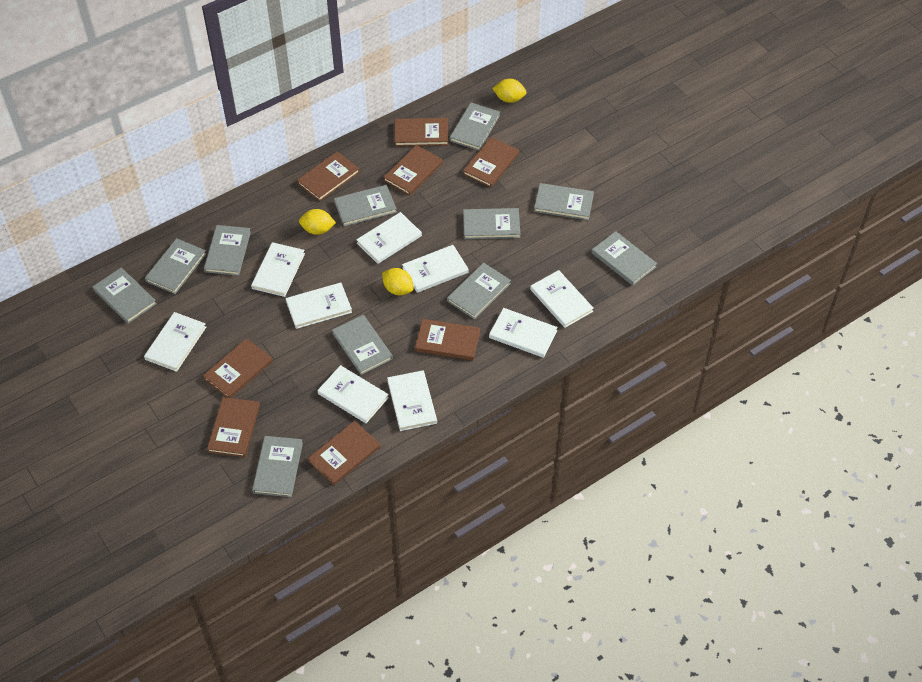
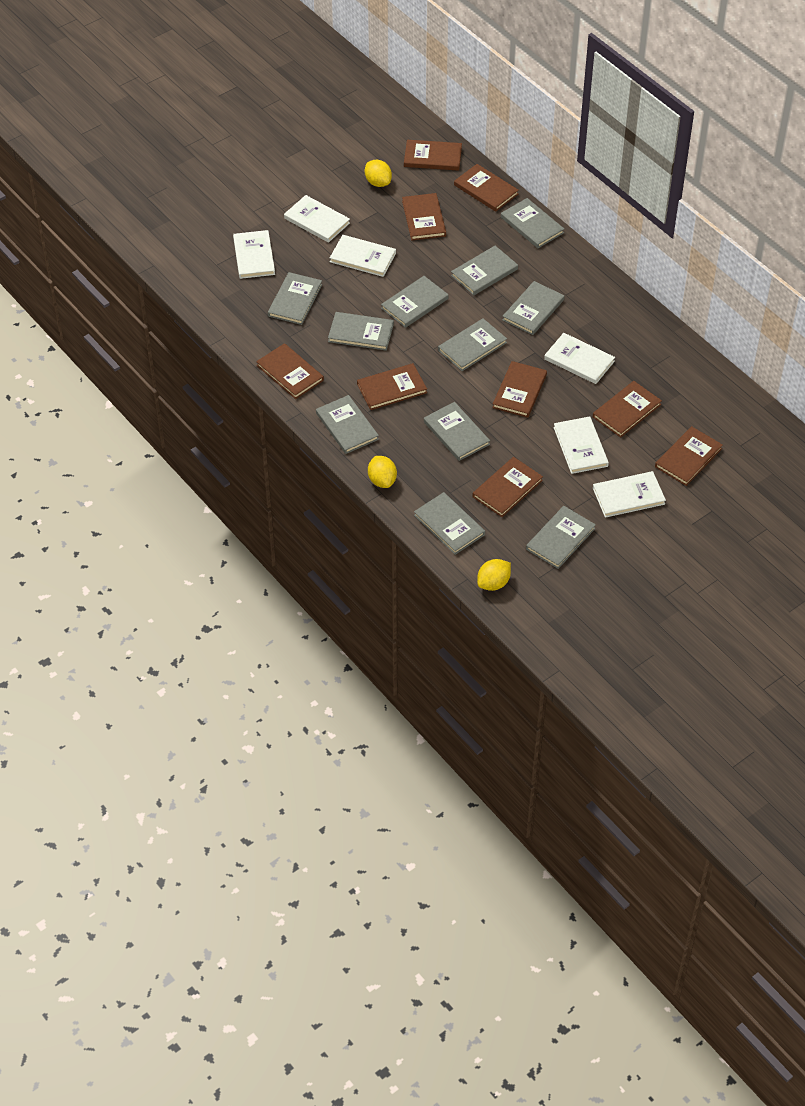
brown book: 8 -> 9
white book: 9 -> 6

